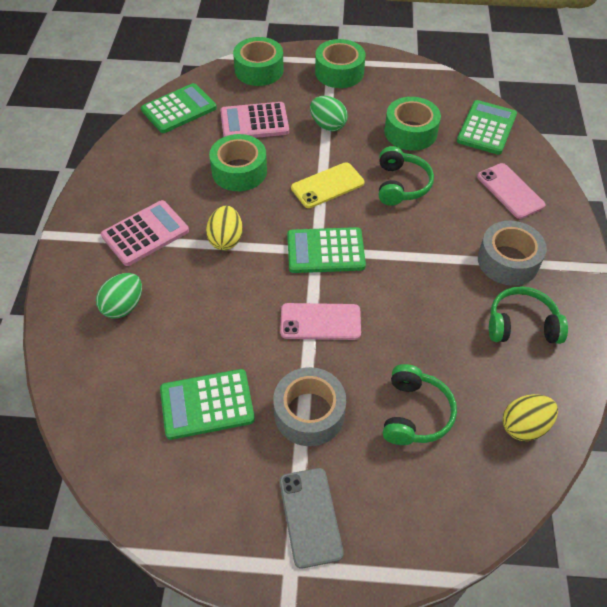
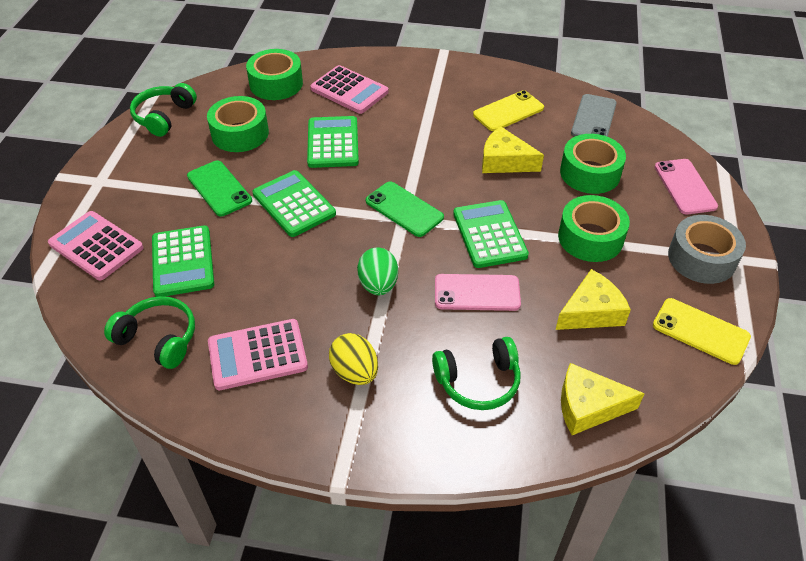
green egg: 2 -> 1
green phone: 0 -> 2
grey tape: 2 -> 1
pink calculator: 2 -> 3
yellow cheese: 0 -> 3
yellow egg: 2 -> 1
yellow phone: 1 -> 2

